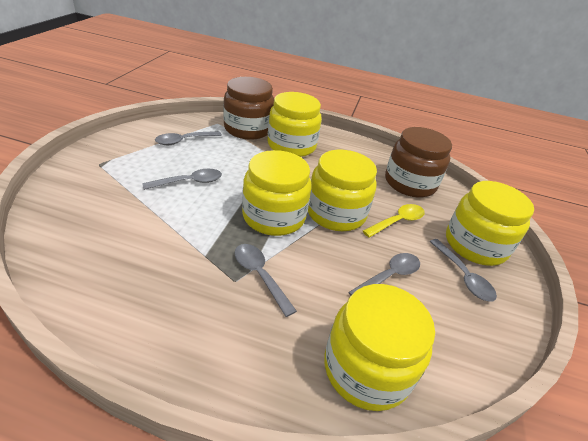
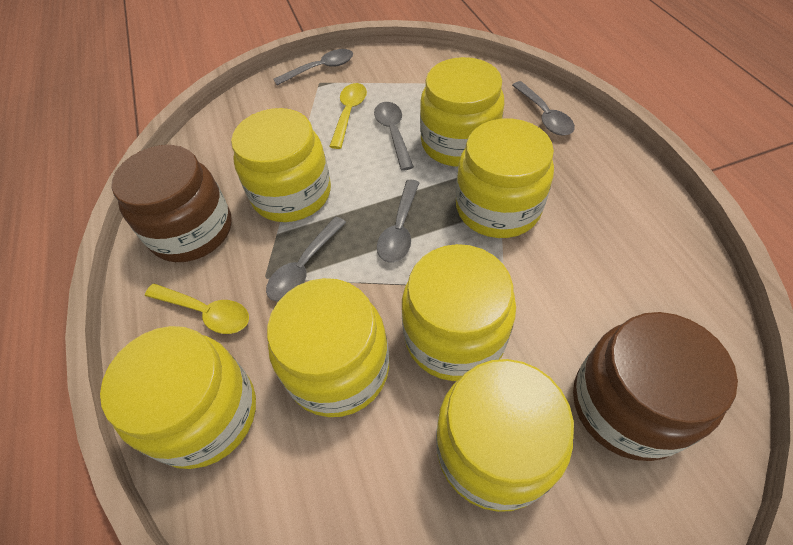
yellow jar: 5 -> 7
yellow spoon: 1 -> 2

